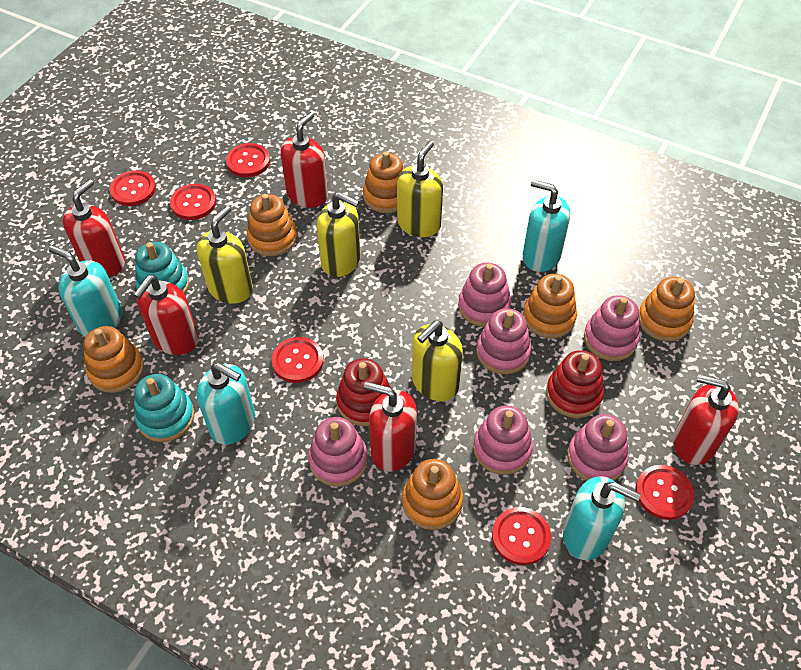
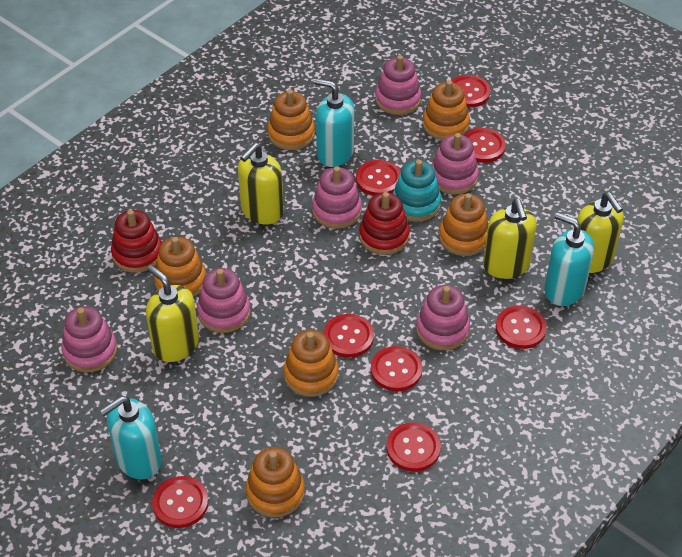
red button: 6 -> 8
red soap dispenser: 5 -> 0
turquoise soap dispenser: 4 -> 3
turquoise stacking toy: 2 -> 1

